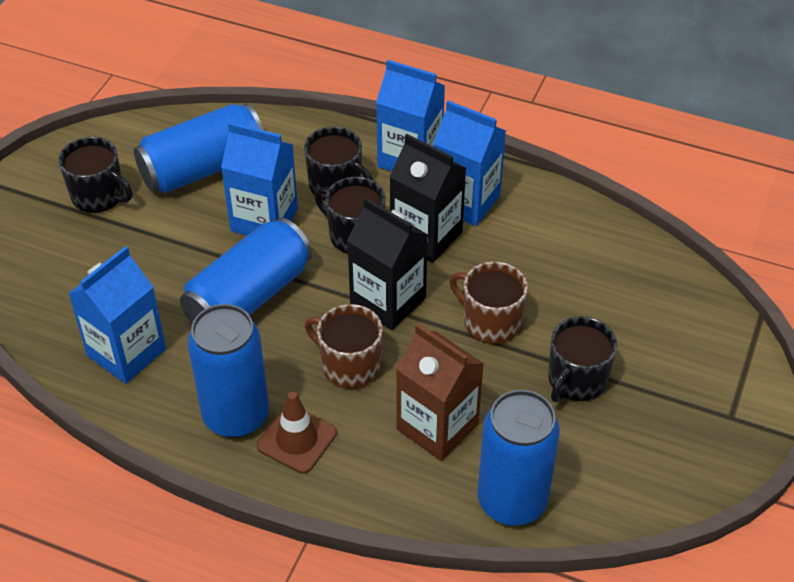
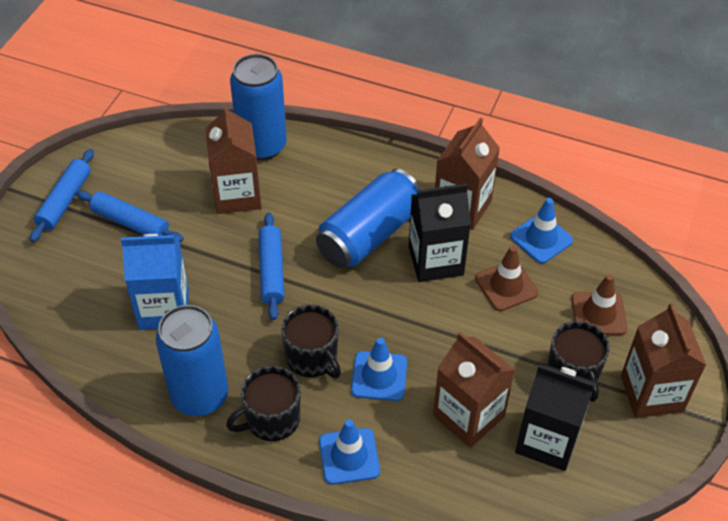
black mug: 4 -> 3
blue can: 4 -> 3
blue carton: 4 -> 1
blue rolling pin: 0 -> 3
blue traffic cone: 0 -> 3
brown carton: 1 -> 4
brown mug: 2 -> 0
brown traffic cone: 1 -> 2

